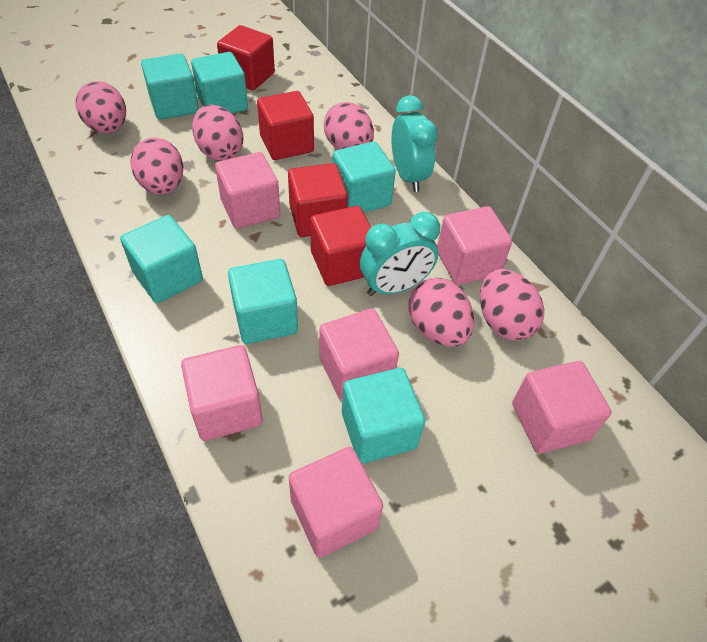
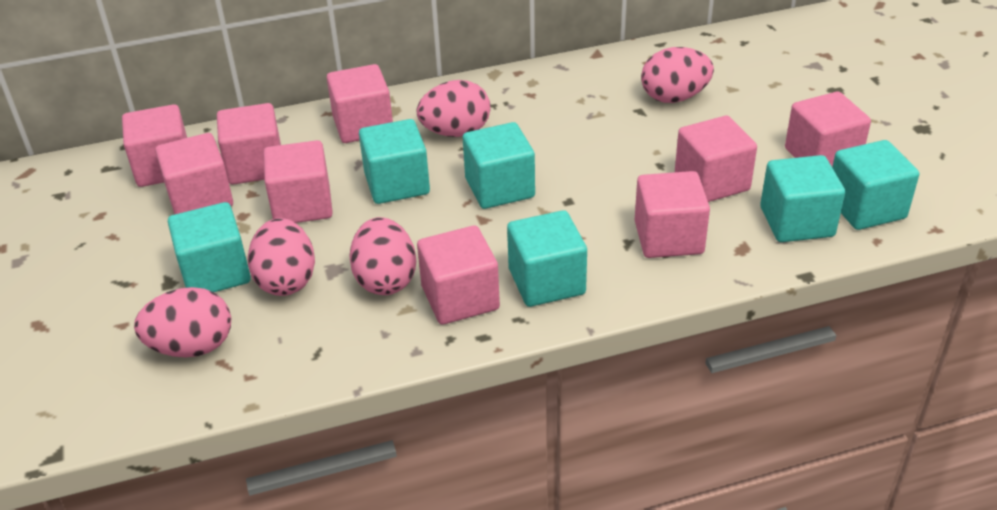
pink cube: 6 -> 9
pink egg: 6 -> 5
red cube: 4 -> 0
turquoise clock: 2 -> 0

